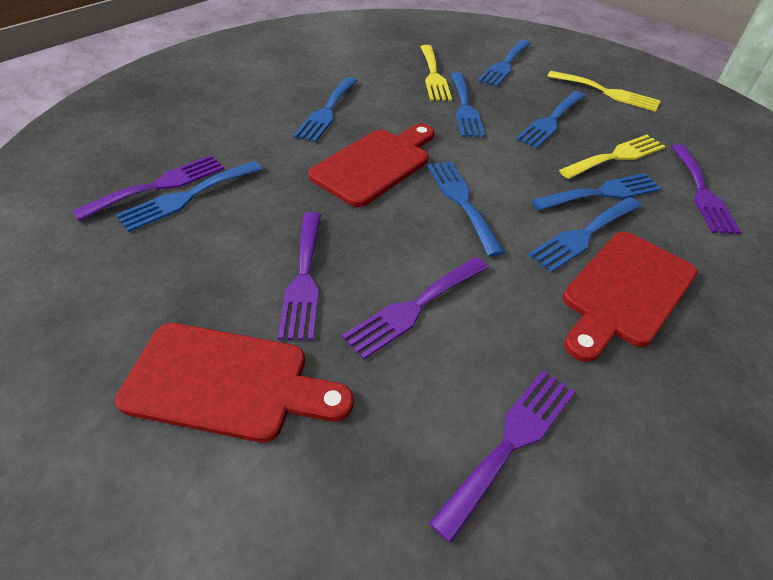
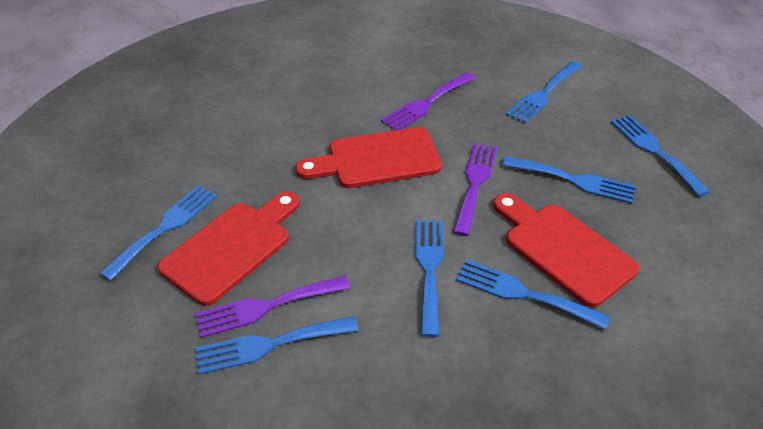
blue fork: 8 -> 7
purple fork: 5 -> 3
yellow fork: 3 -> 0

